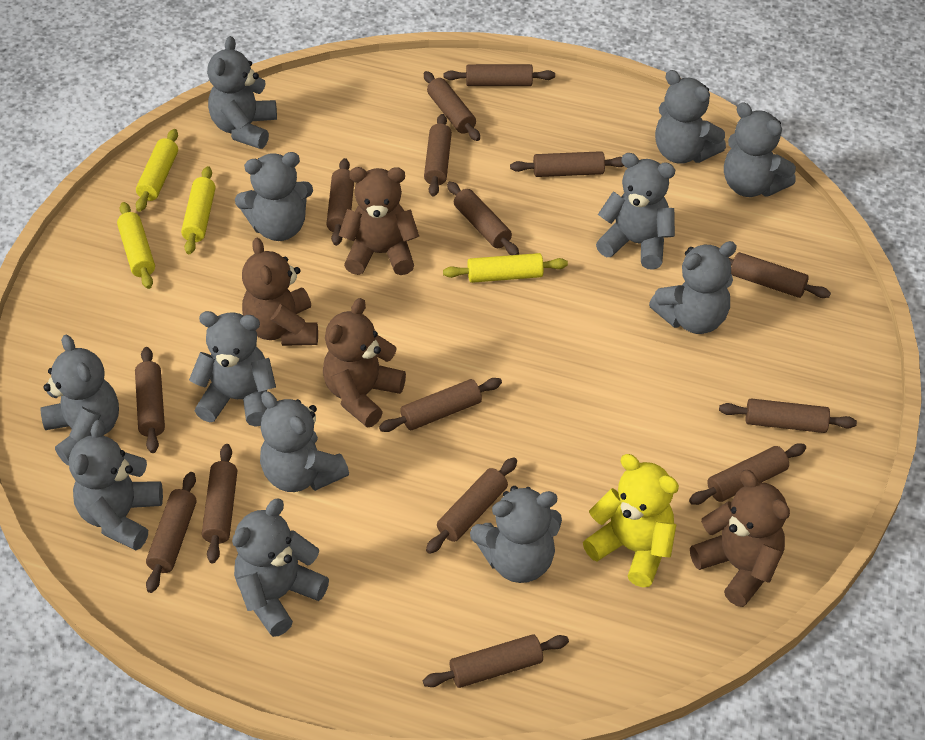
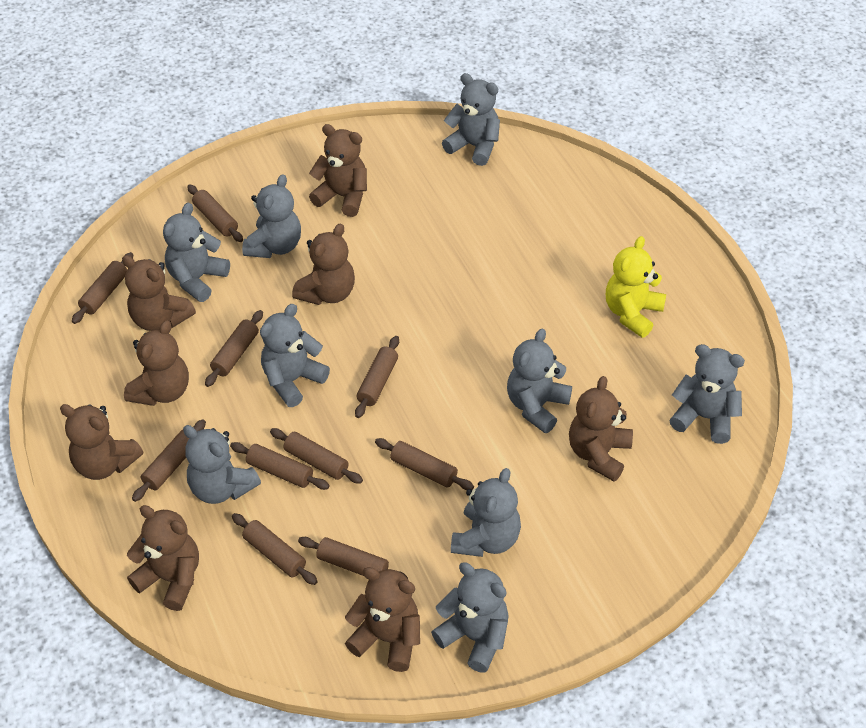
brown rolling pin: 15 -> 10
brown teddy bear: 4 -> 8
grey teddy bear: 12 -> 9
yellow rolling pin: 4 -> 0

